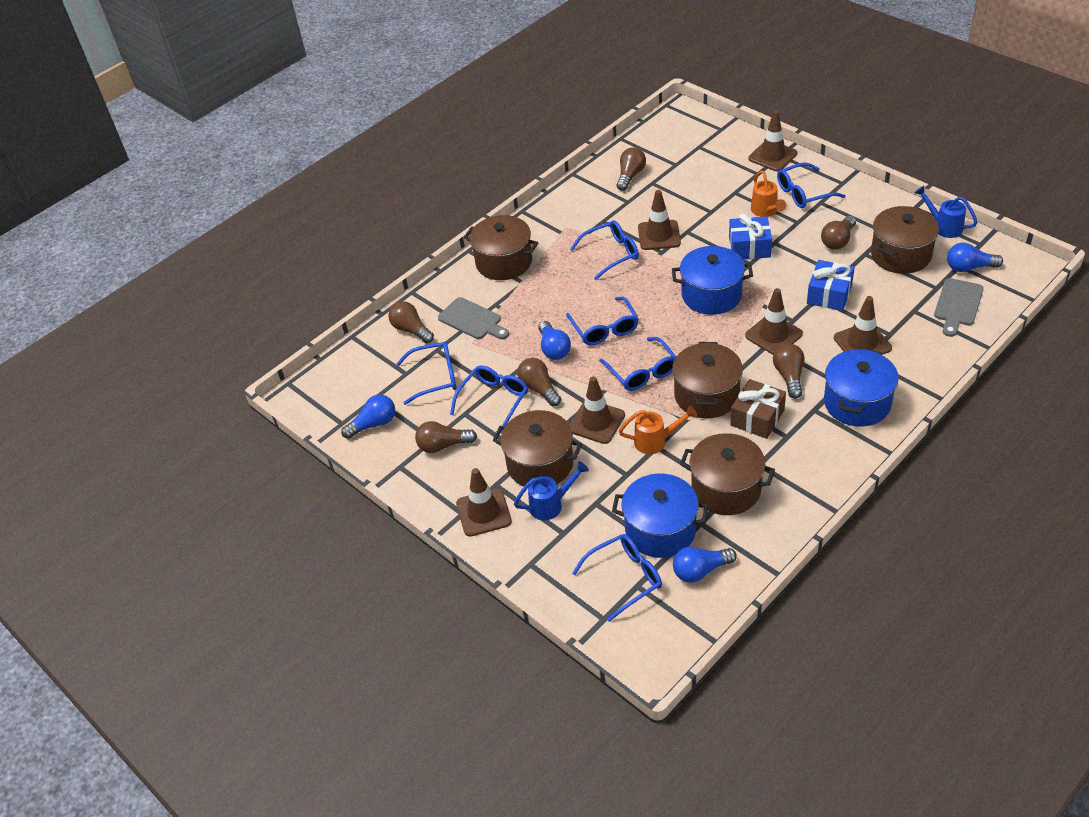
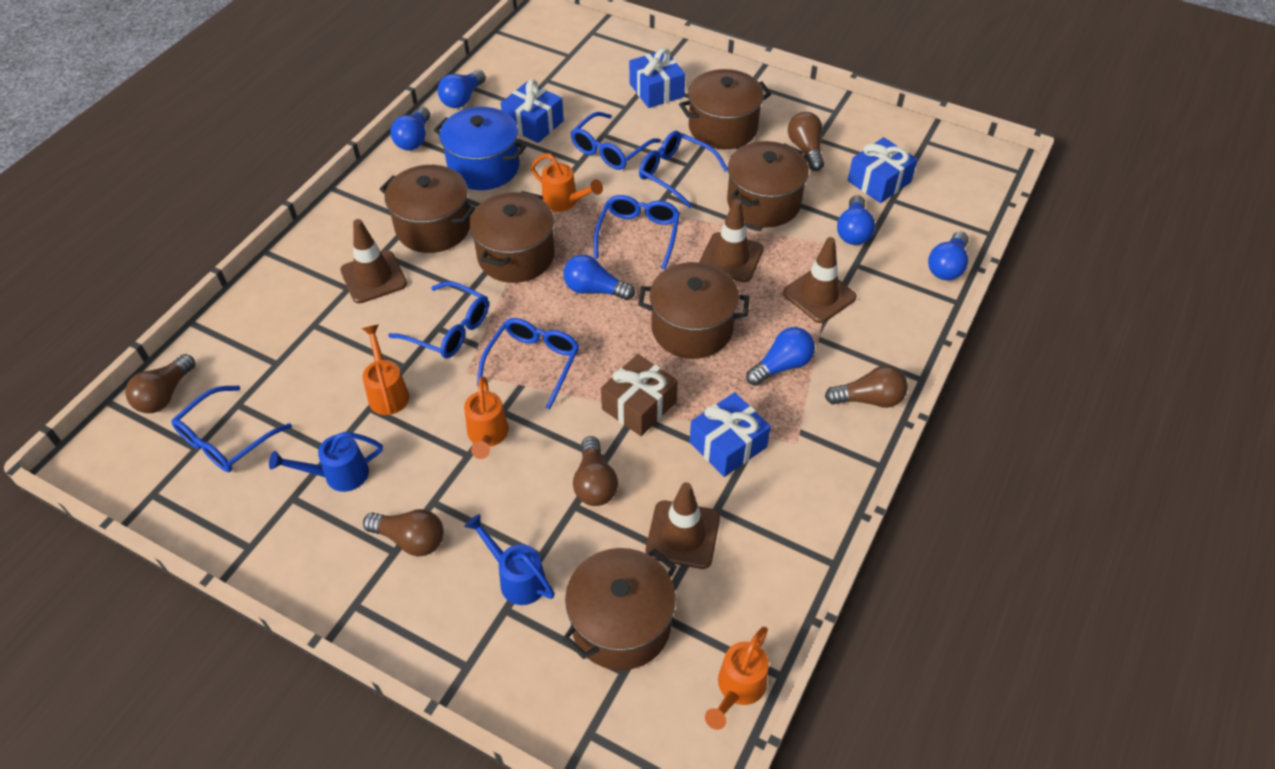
blue gift: 2 -> 4
blue glasses: 7 -> 6
blue light bulb: 4 -> 6
blue pot: 3 -> 1
brown light bulb: 6 -> 5
brown pot: 5 -> 6
brown traffic cone: 6 -> 4
grey cutting board: 2 -> 0
orange watering can: 2 -> 4

